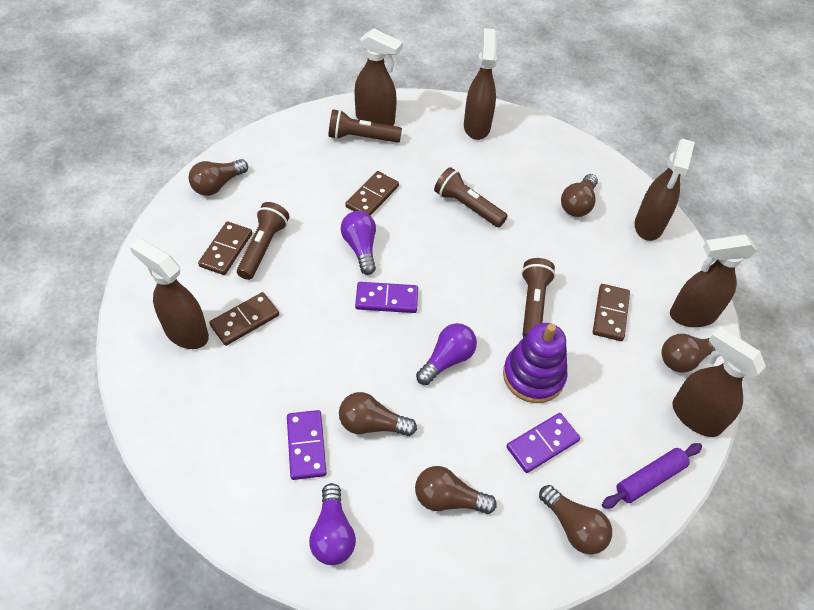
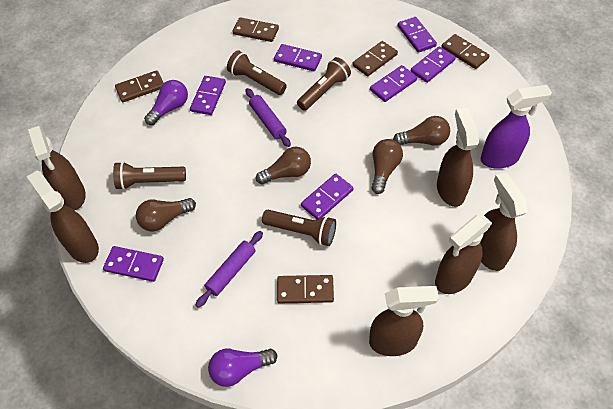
brown domino: 4 -> 5
brown light bulb: 6 -> 4
purple domino: 3 -> 7
purple light bulb: 3 -> 2
purple rolling pin: 1 -> 2
purple spray bottle: 0 -> 1
purple stacking toy: 1 -> 0

